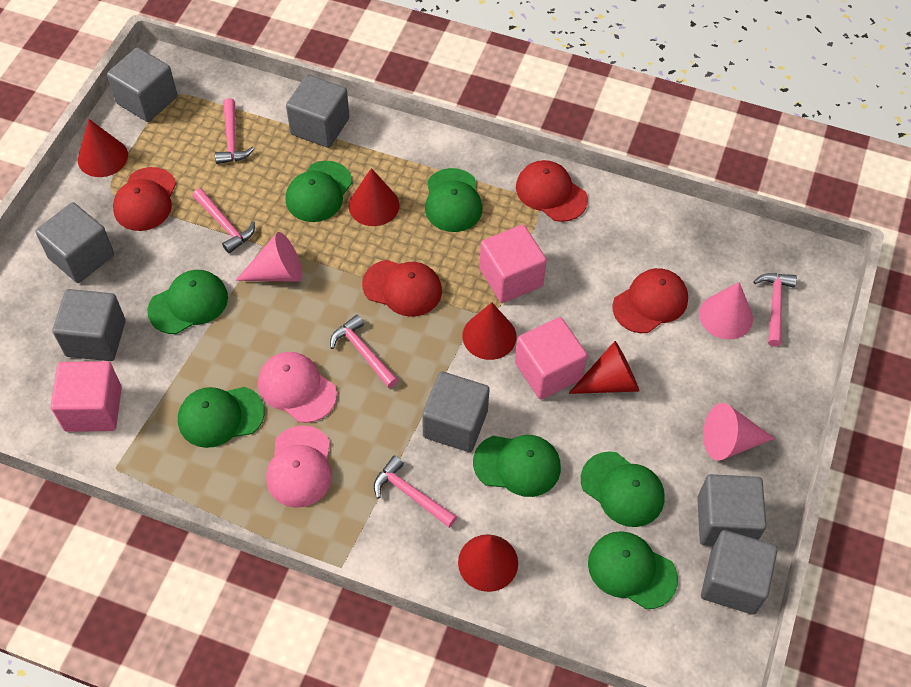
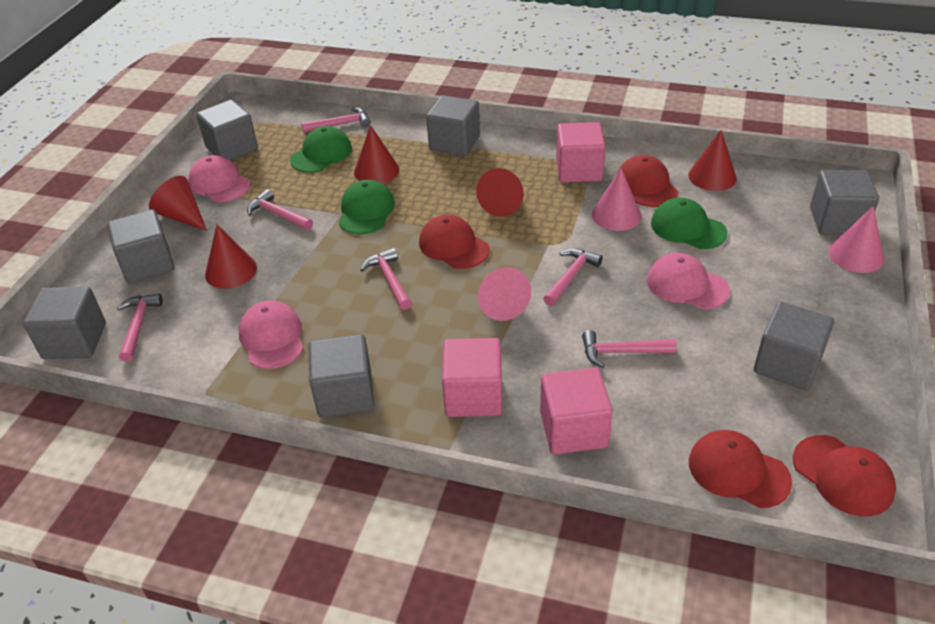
green cap: 7 -> 3
pink cap: 2 -> 3
pink hammer: 5 -> 6

